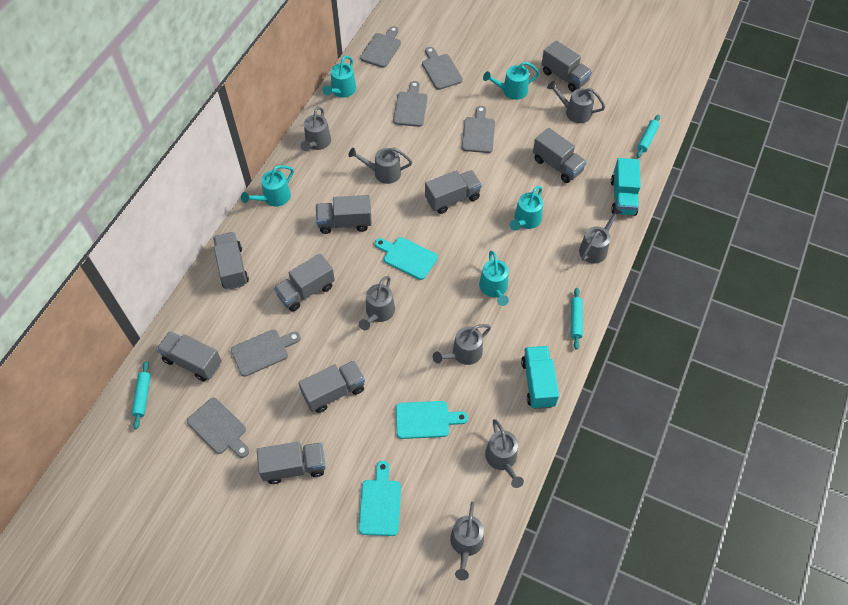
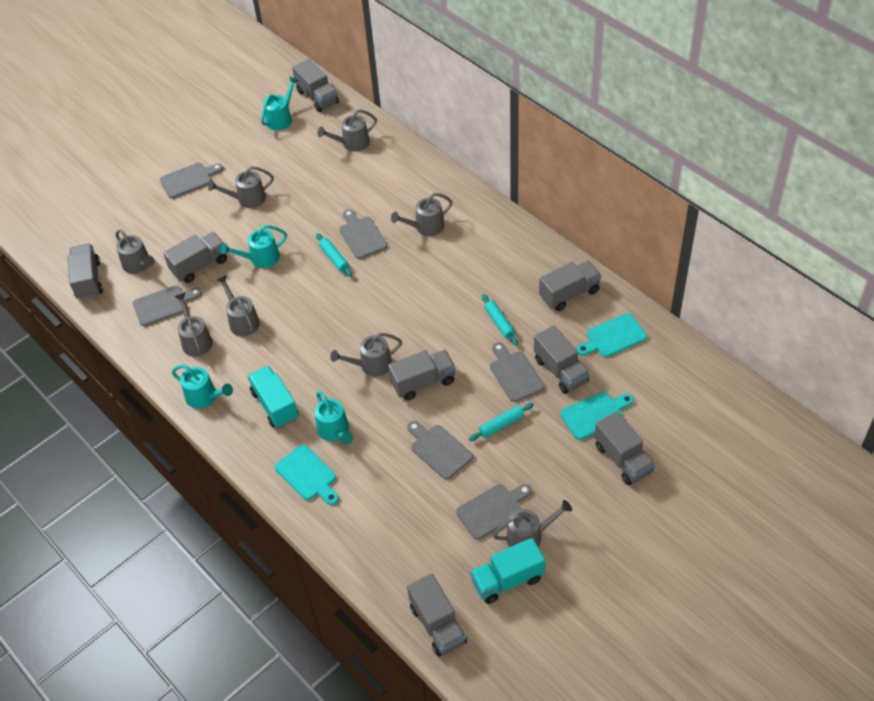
grey truck: 9 -> 8
turquoise watering can: 5 -> 4

